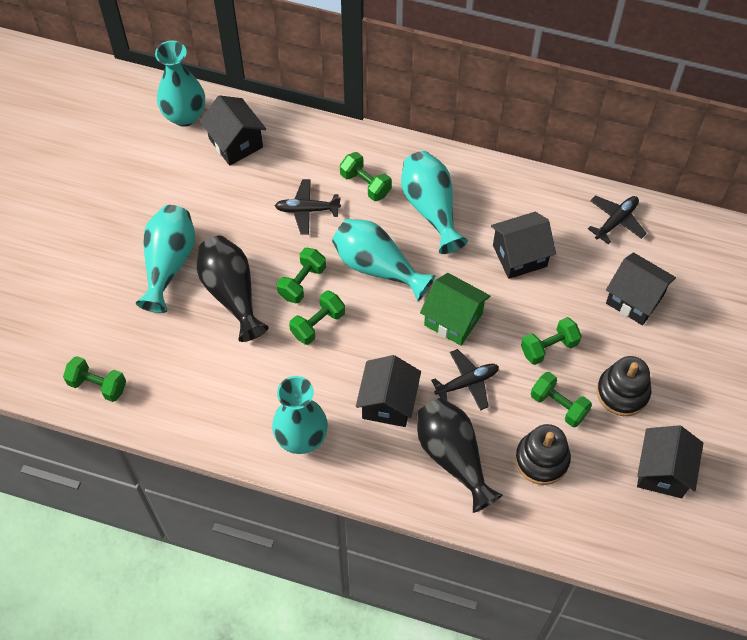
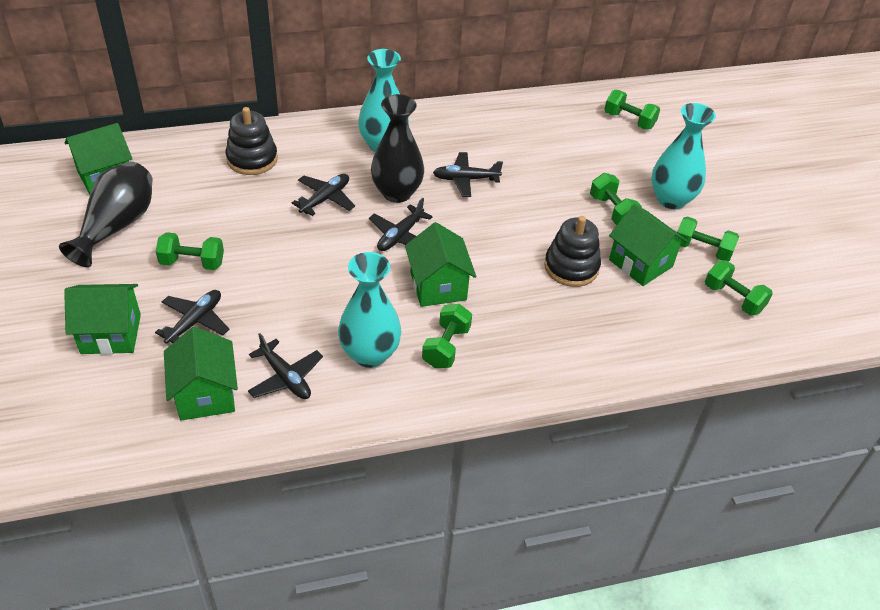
black house: 5 -> 0
black plane: 3 -> 5
green house: 1 -> 5
turquoise vase: 5 -> 3

